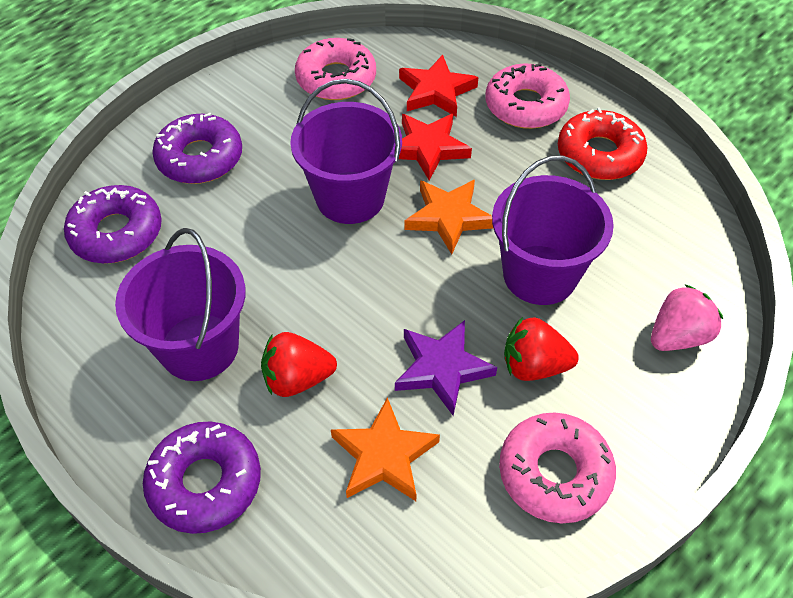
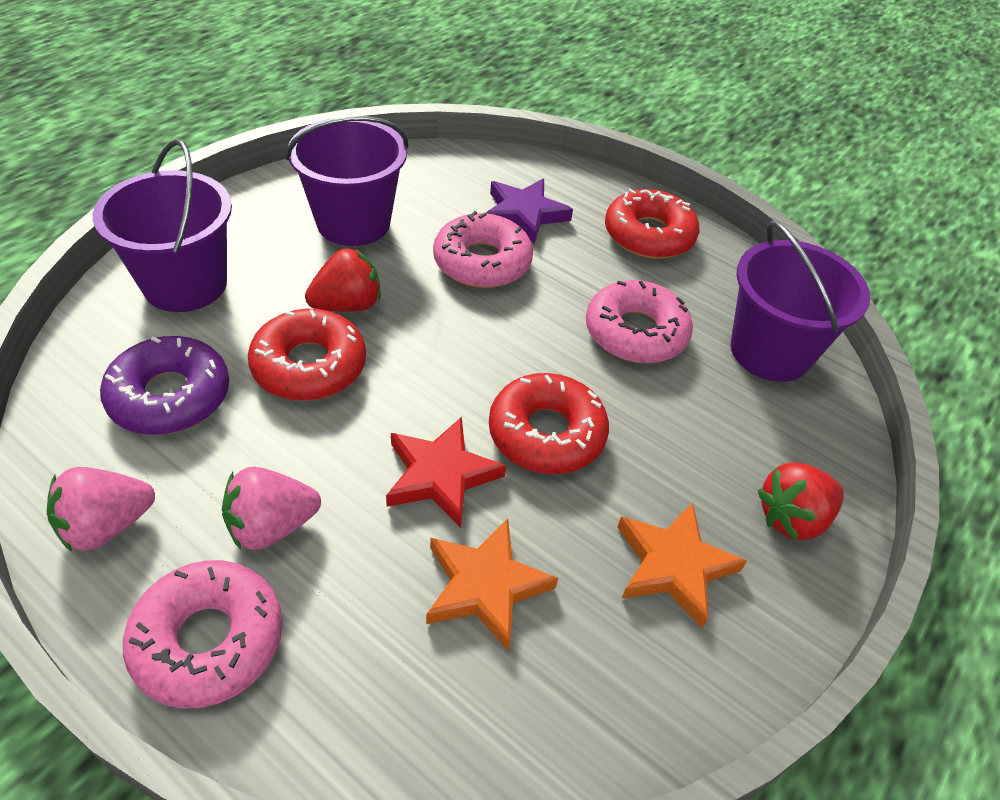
pink strawberry: 1 -> 2
purple donut: 3 -> 1
red donut: 1 -> 3
red star: 2 -> 1

